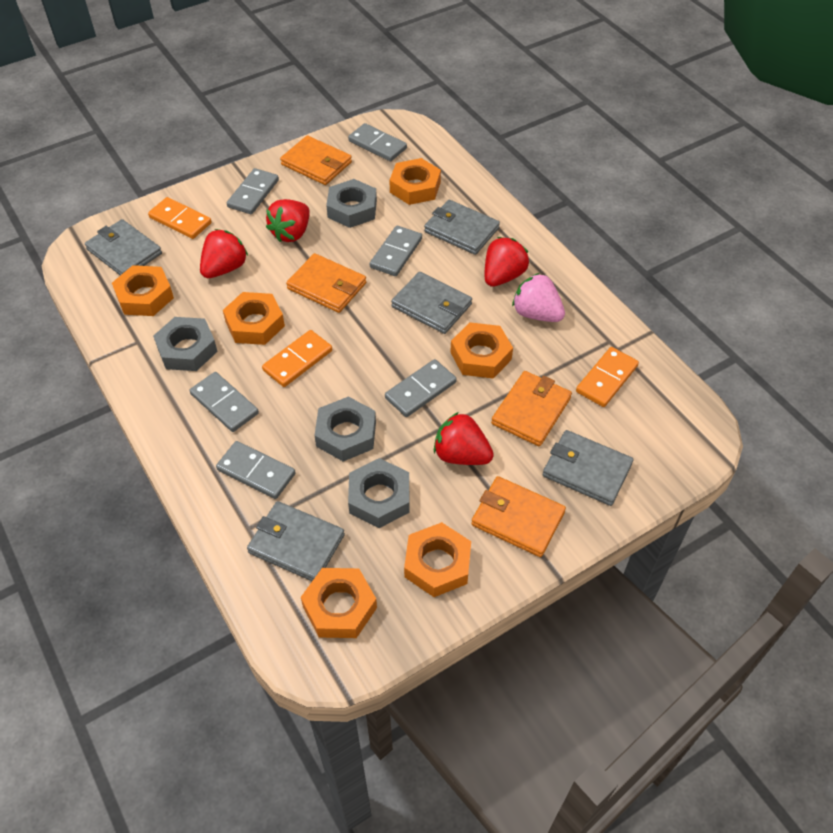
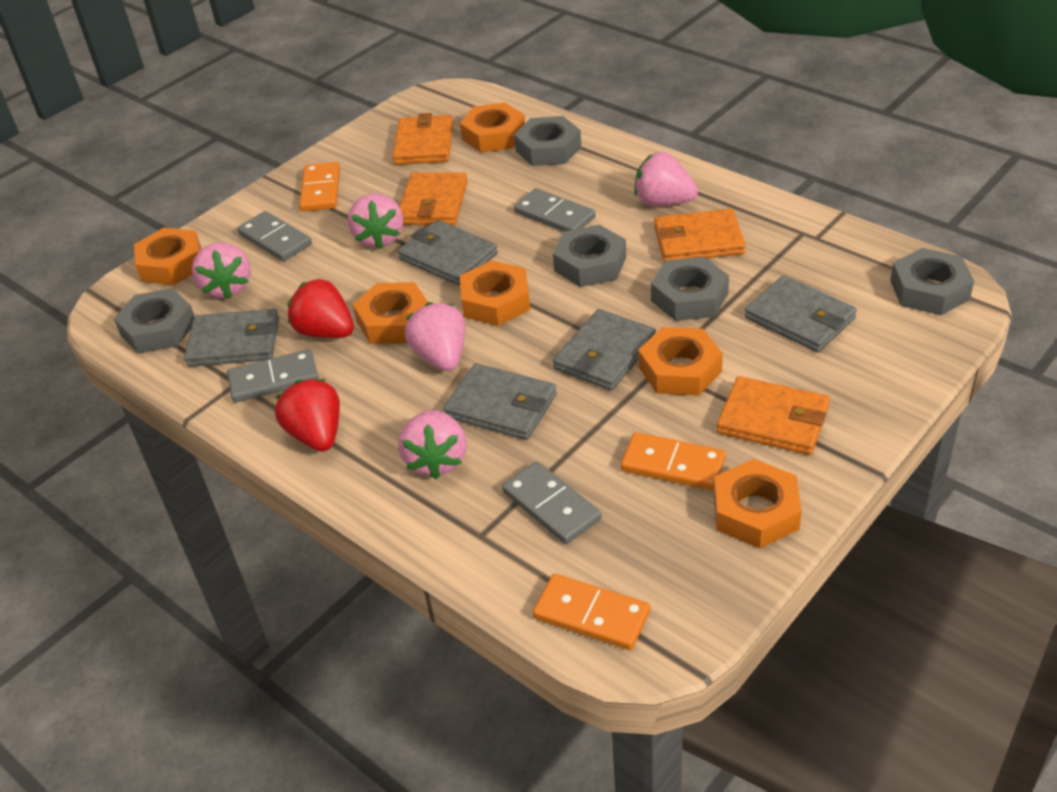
grey domino: 6 -> 4
grey nut: 4 -> 5
pink strawberry: 1 -> 5
red strawberry: 4 -> 2

